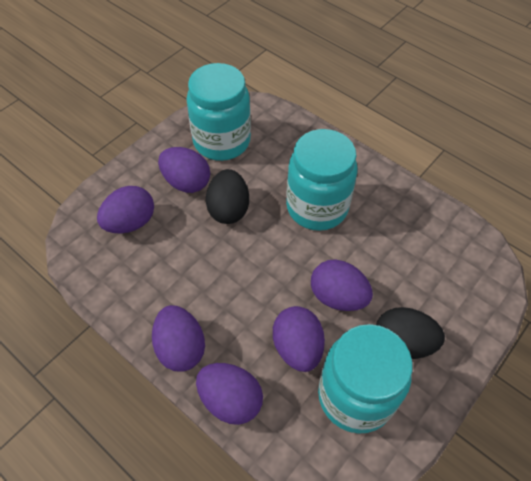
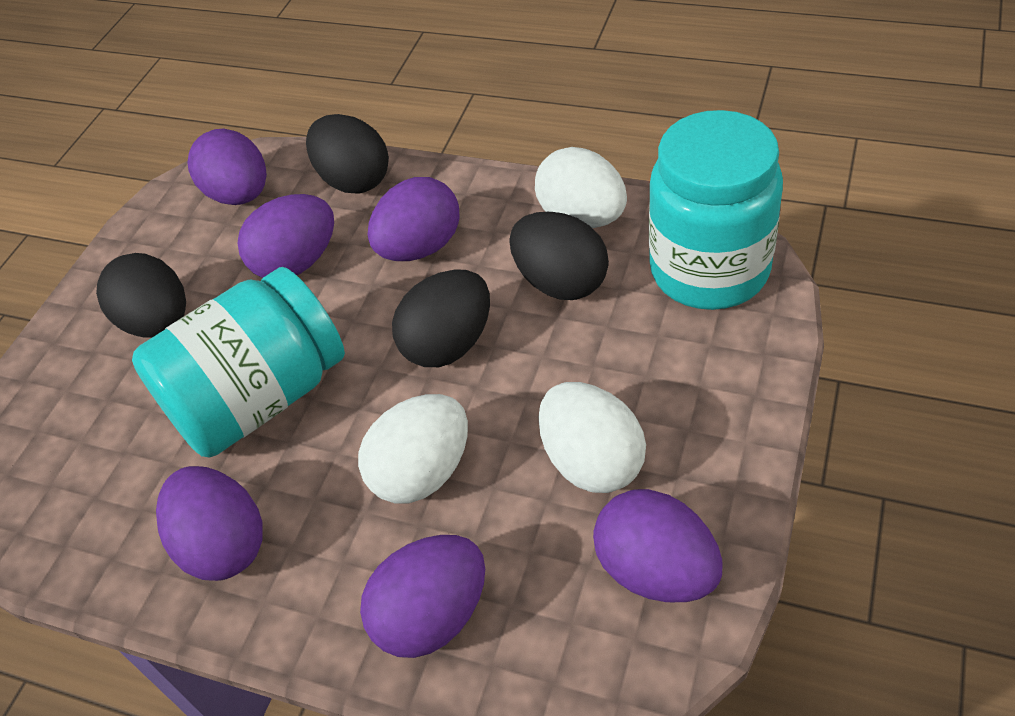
black egg: 2 -> 4
turquoise jar: 3 -> 2
white egg: 0 -> 3

